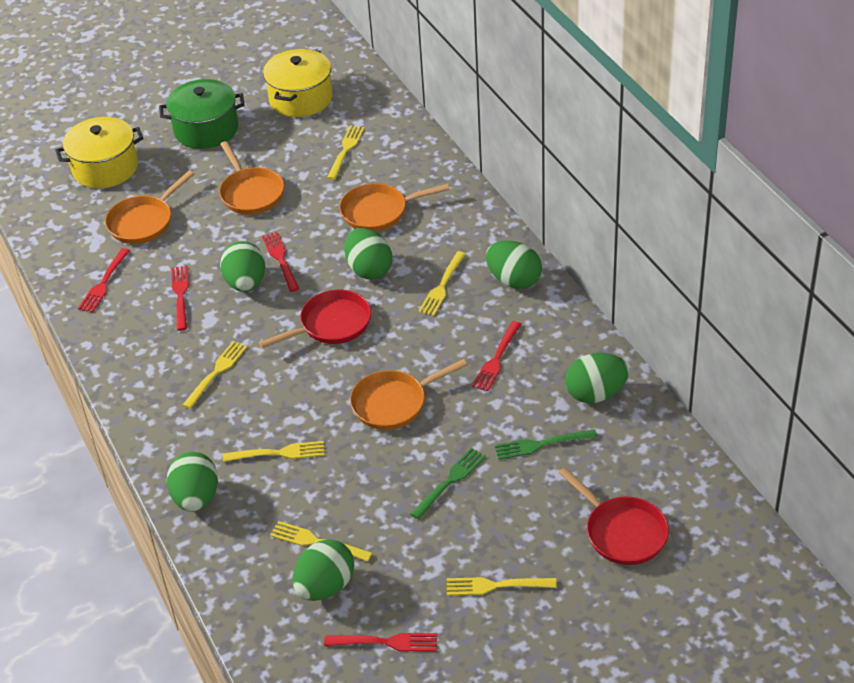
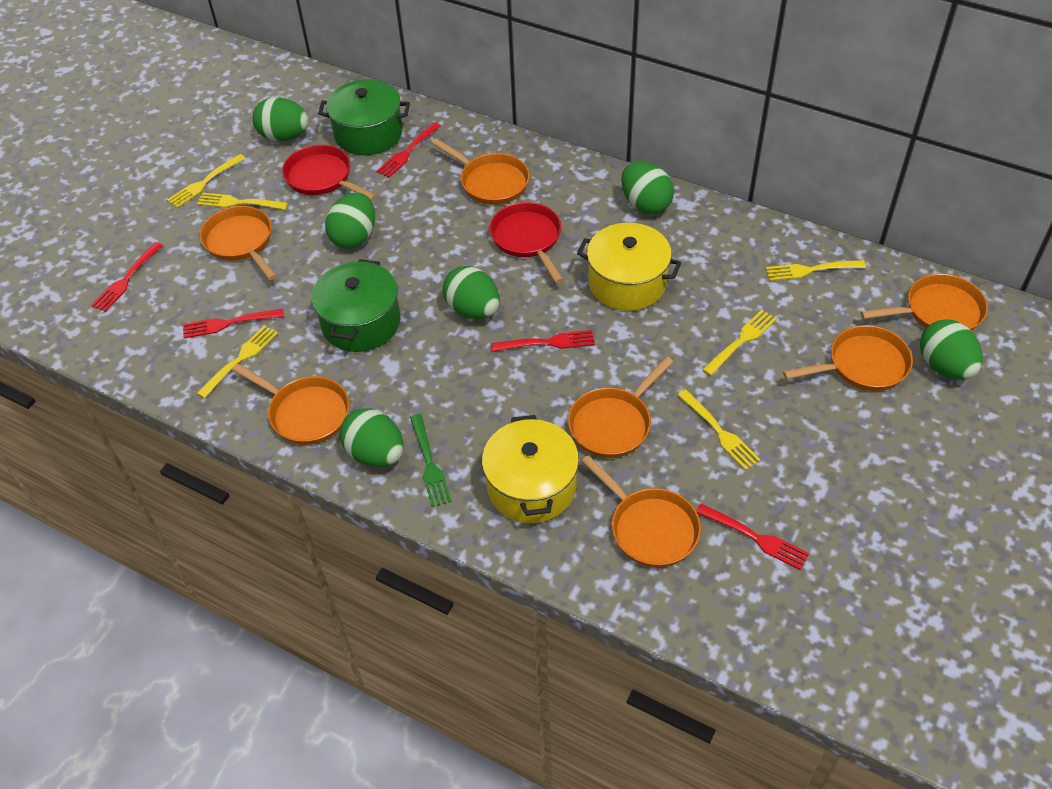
green fork: 2 -> 1
green pot: 1 -> 2
orange pan: 4 -> 7

